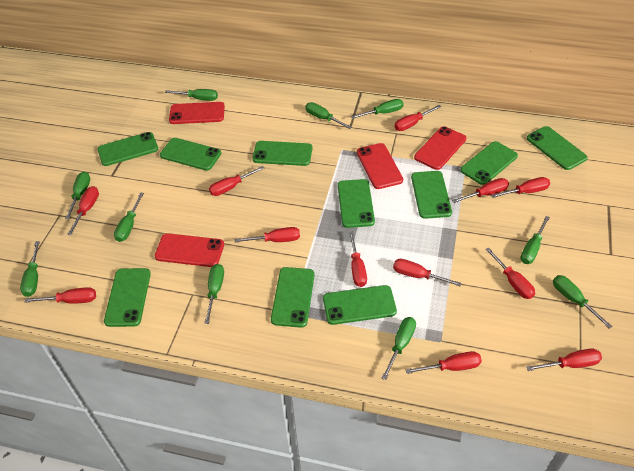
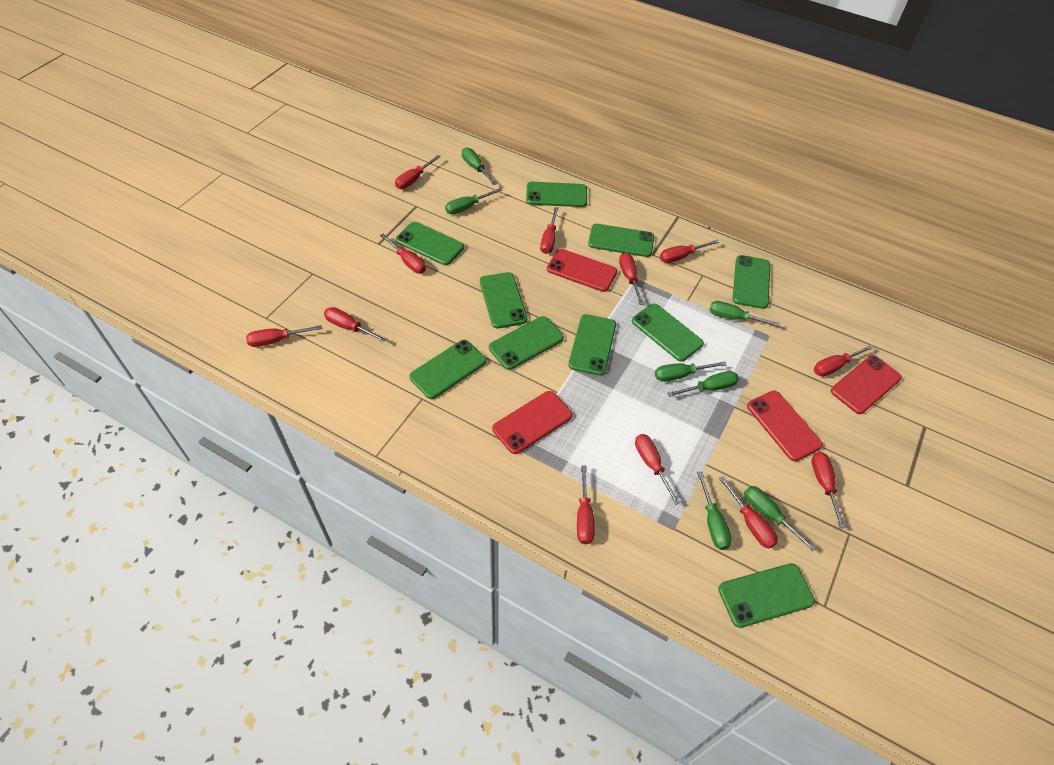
green screwdriver: 10 -> 7

